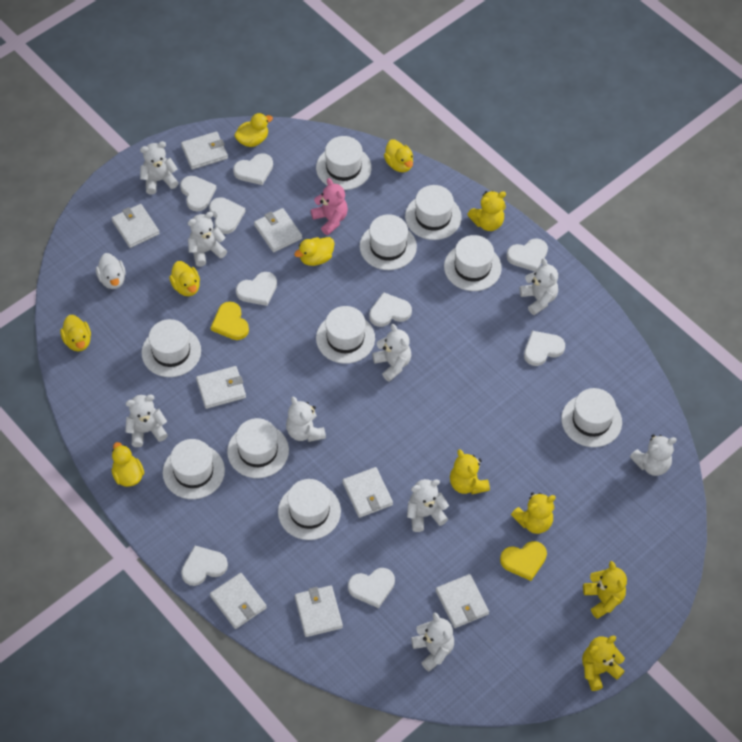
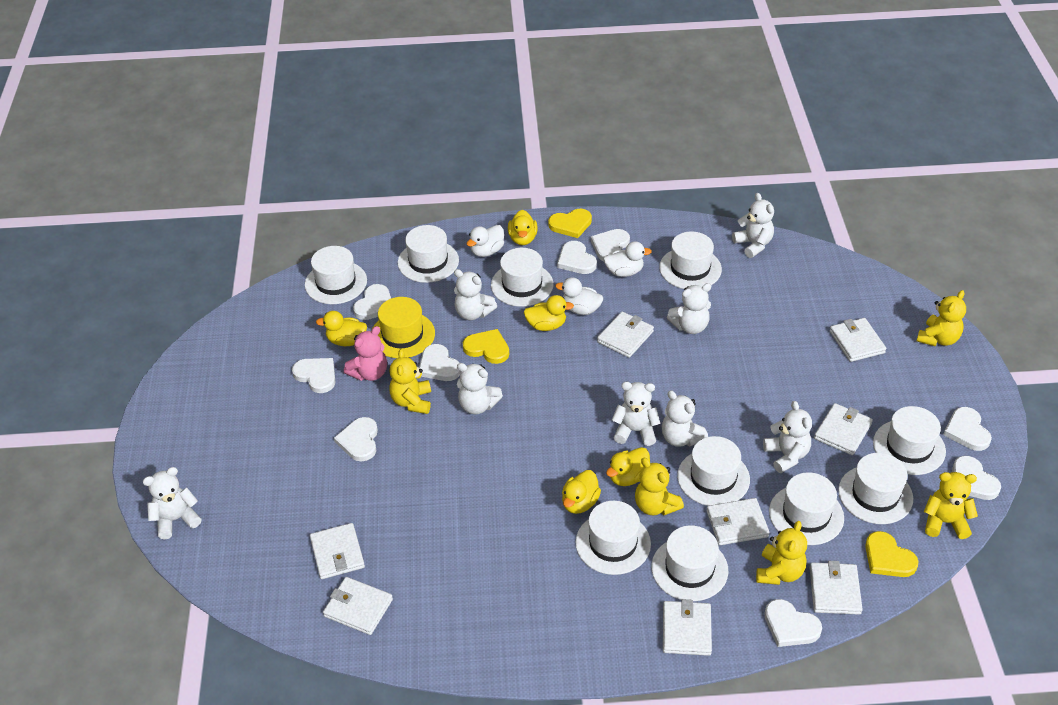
white duck: 1 -> 3
white teddy bear: 9 -> 8
yellow duck: 6 -> 5
yellow hat: 0 -> 1
yellow heart: 2 -> 3

